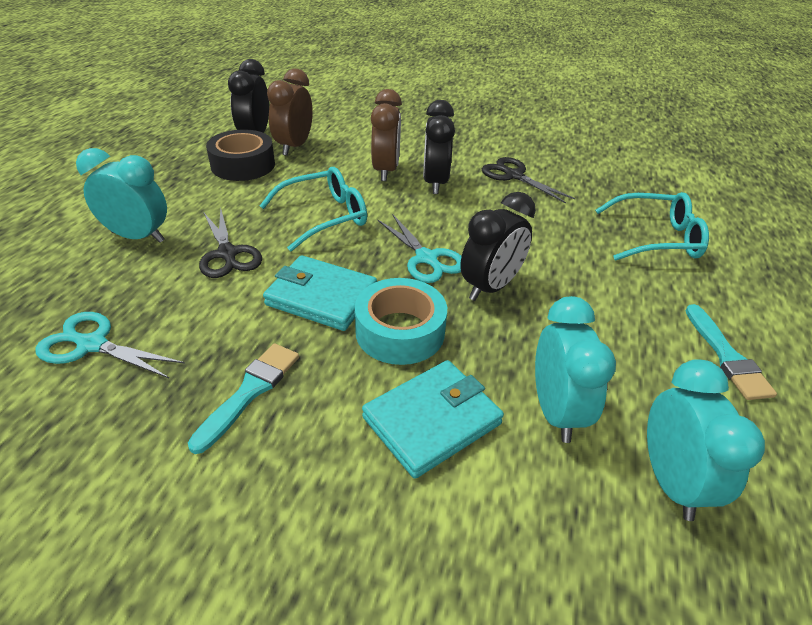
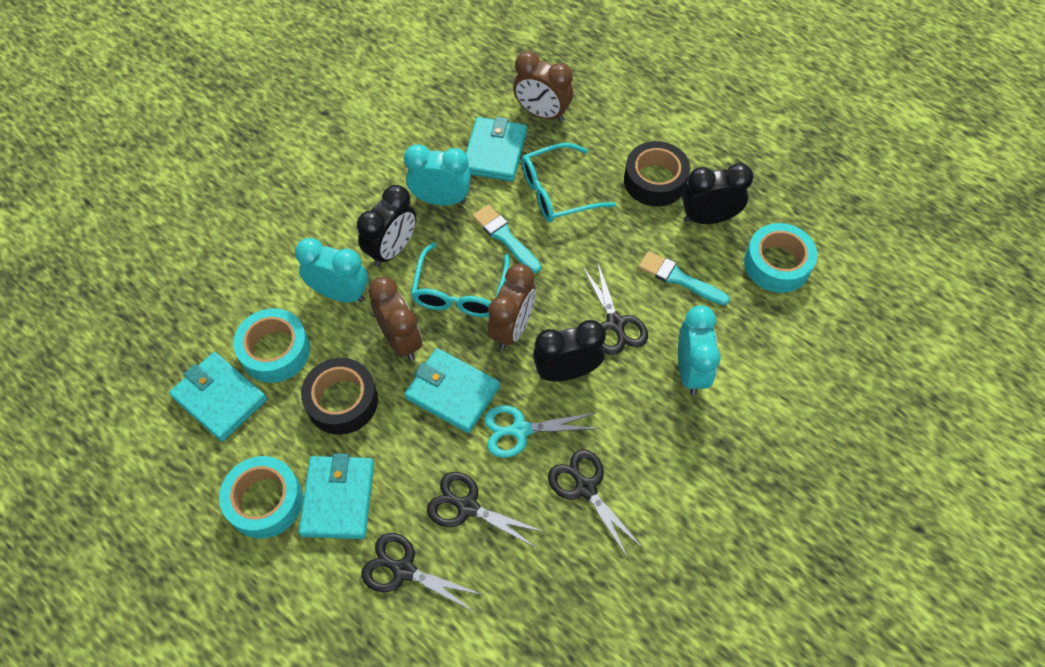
black scissors: 2 -> 4
black tape: 1 -> 2
brown clock: 2 -> 3
turquoise scissors: 2 -> 1
turquoise tape: 1 -> 3
turquoise wallet: 2 -> 4

